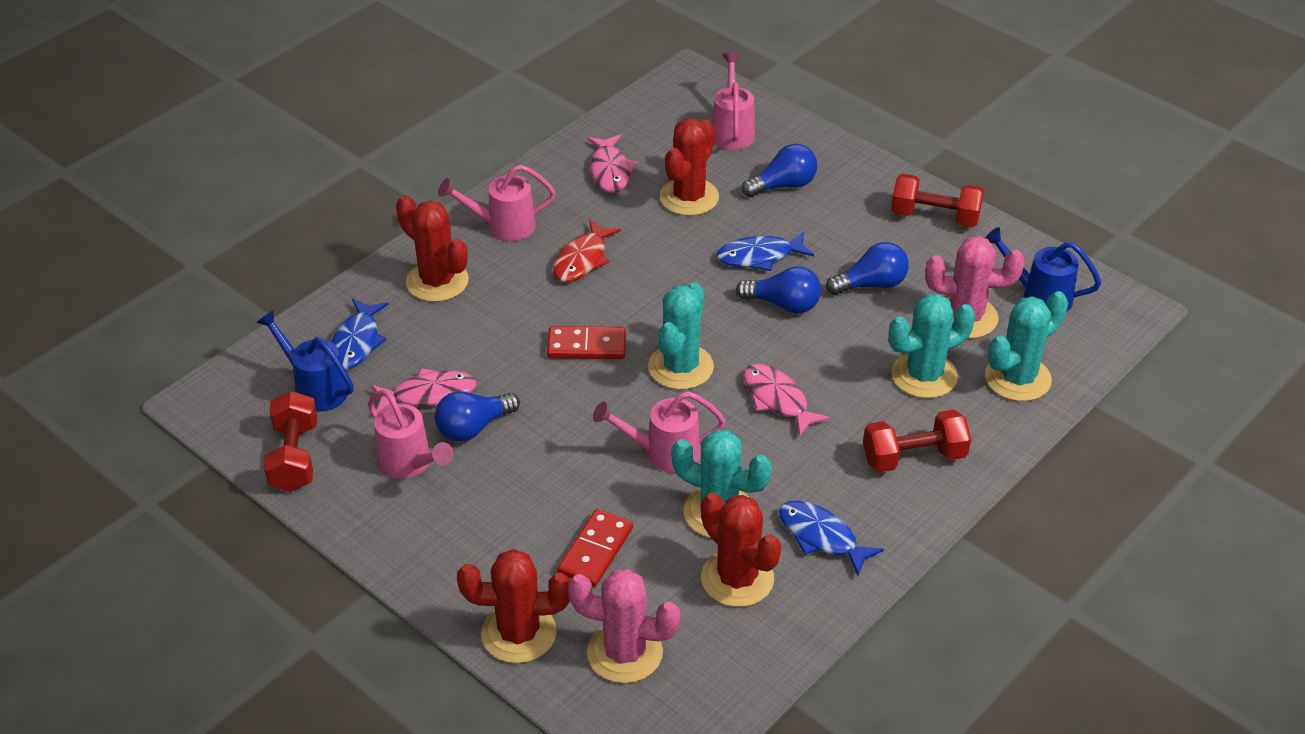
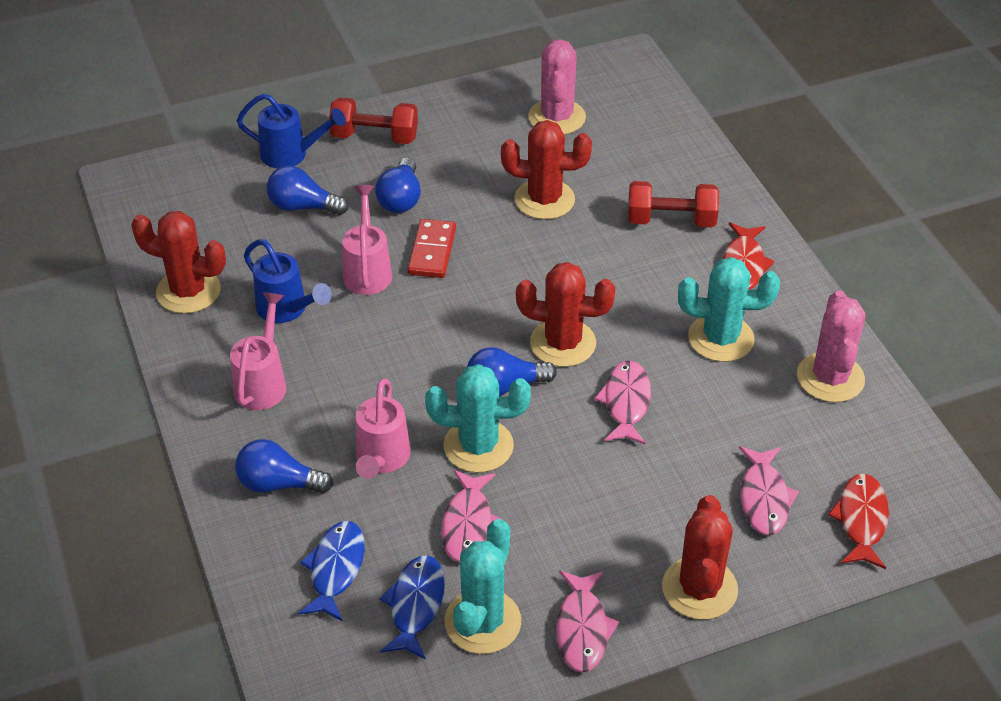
blue fish: 3 -> 2
pink fish: 3 -> 4
pink watering can: 4 -> 3
red domino: 2 -> 1
red dumbbell: 3 -> 2
red fish: 1 -> 2
turquoise cactus: 4 -> 3

